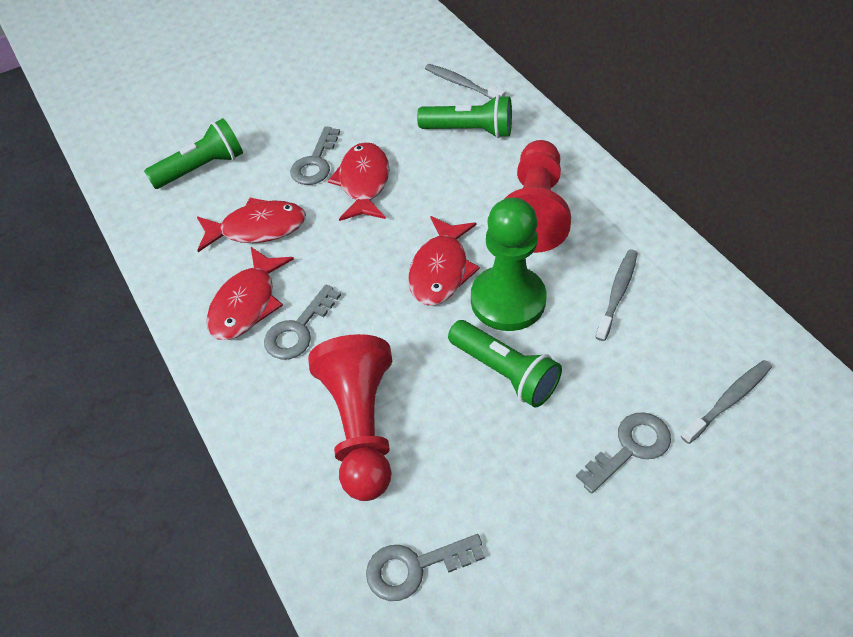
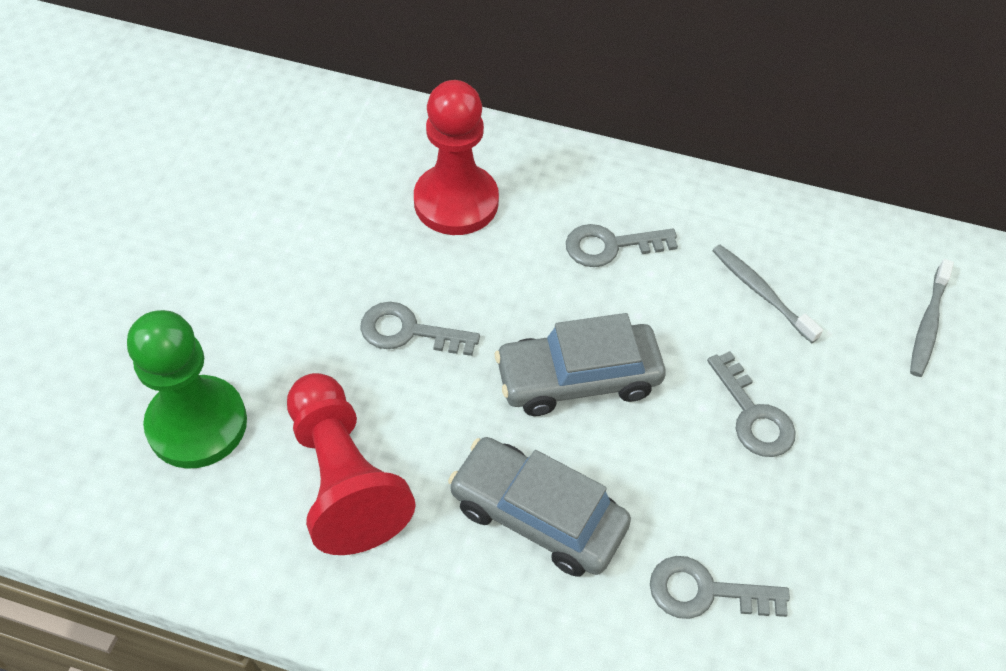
green flashlight: 3 -> 0
grey car: 0 -> 2
grey toothbrush: 3 -> 2
red fish: 4 -> 0

